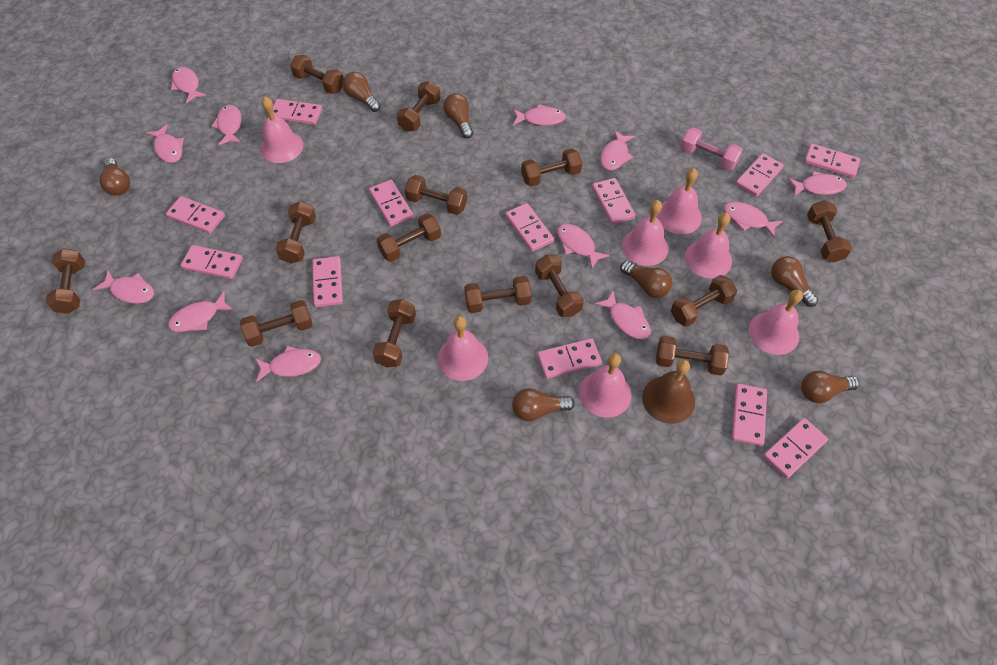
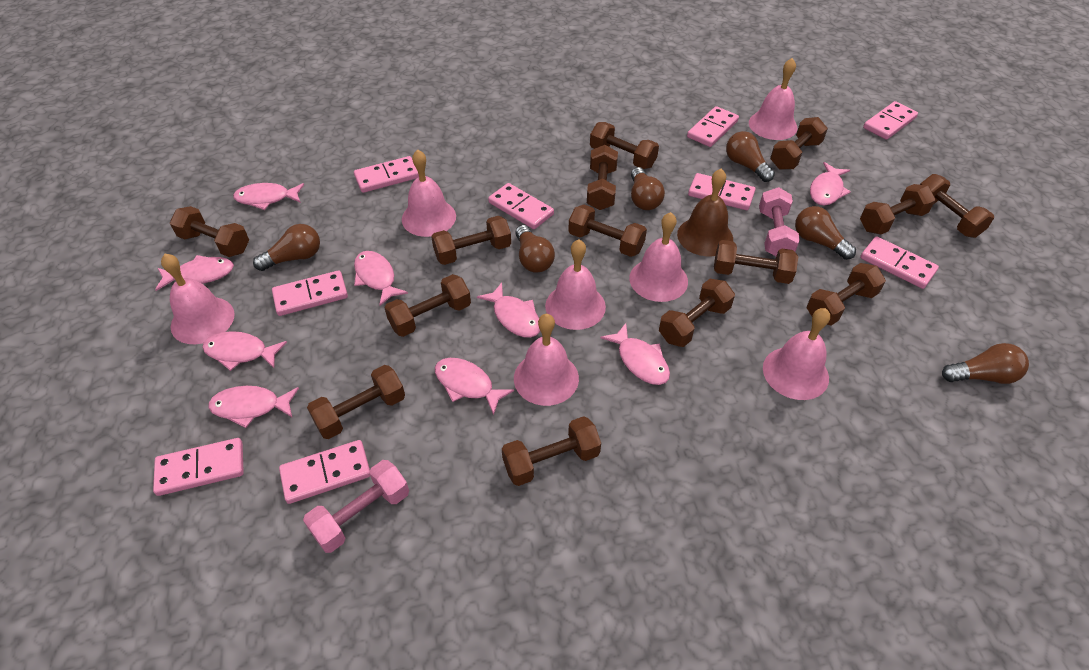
brown light bulb: 7 -> 6
pink domino: 12 -> 9
pink dumbbell: 1 -> 2
pink fish: 12 -> 9

